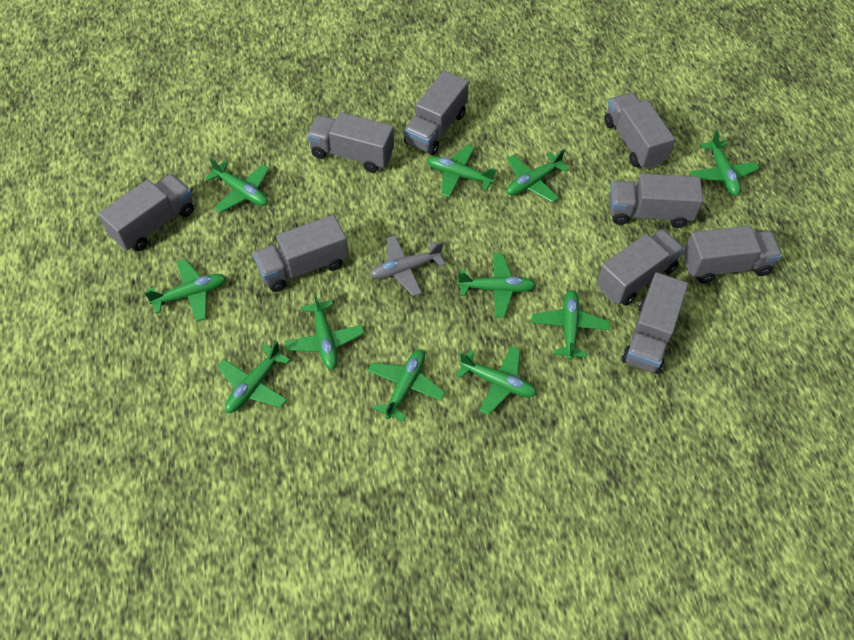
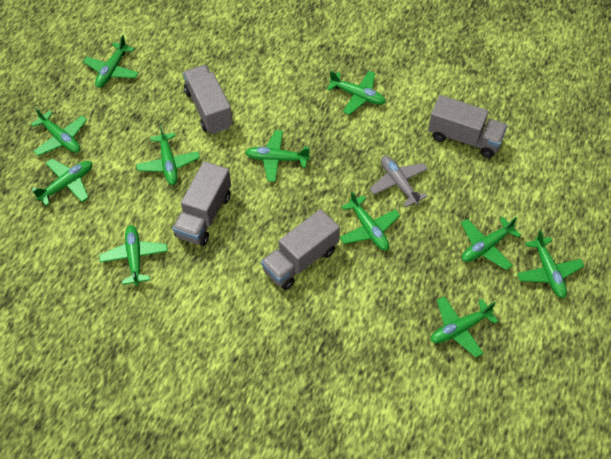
grey truck: 9 -> 4

